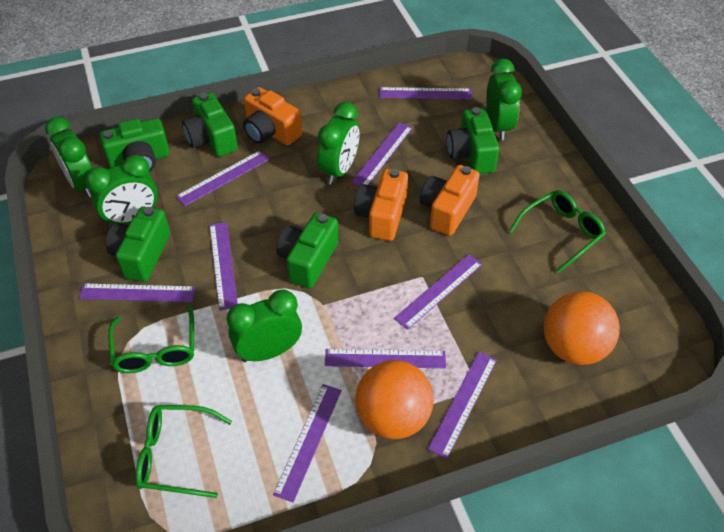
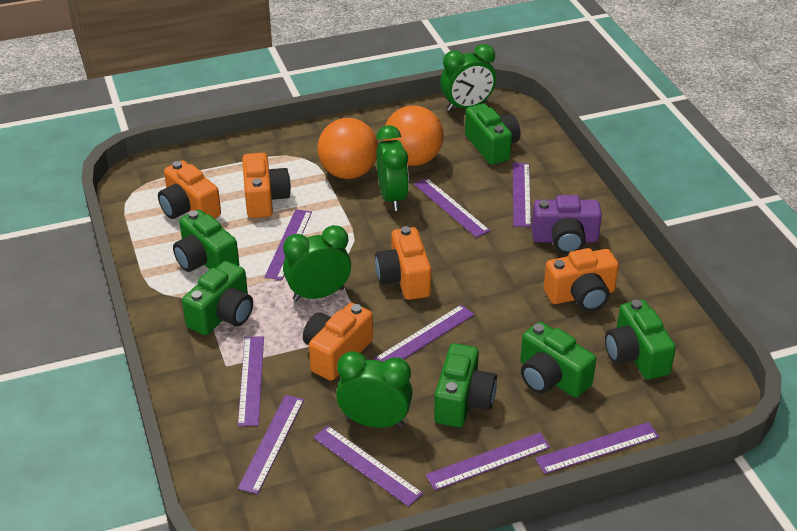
green camera: 5 -> 6
green clock: 5 -> 4
green glasses: 3 -> 0
orange camera: 3 -> 5
purple camera: 0 -> 1

